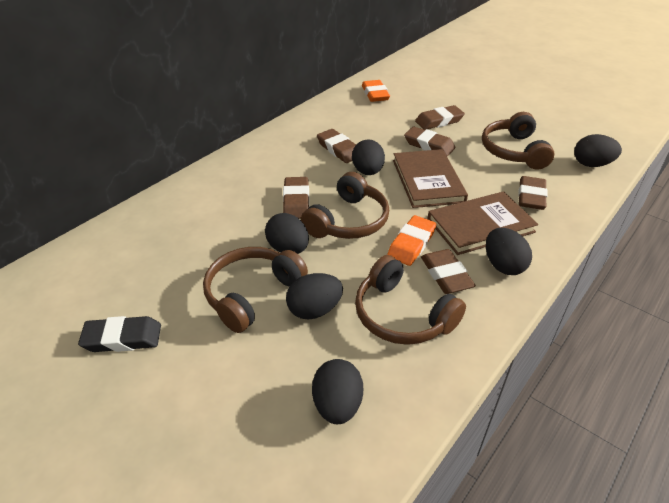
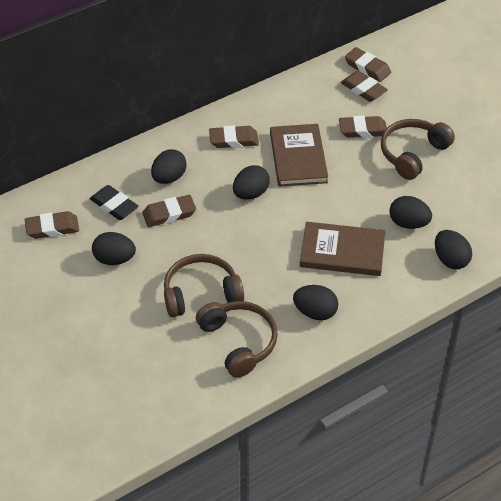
brown headphones: 4 -> 3
orange eraser: 2 -> 0

